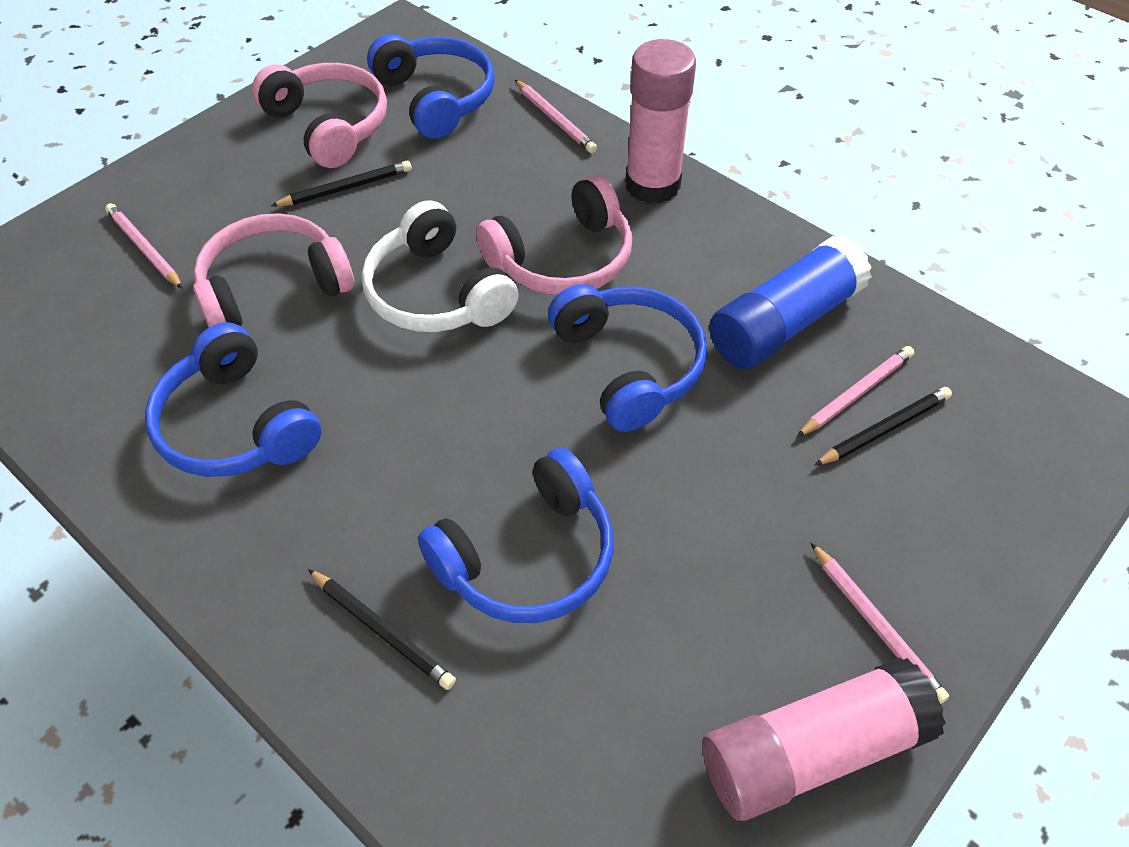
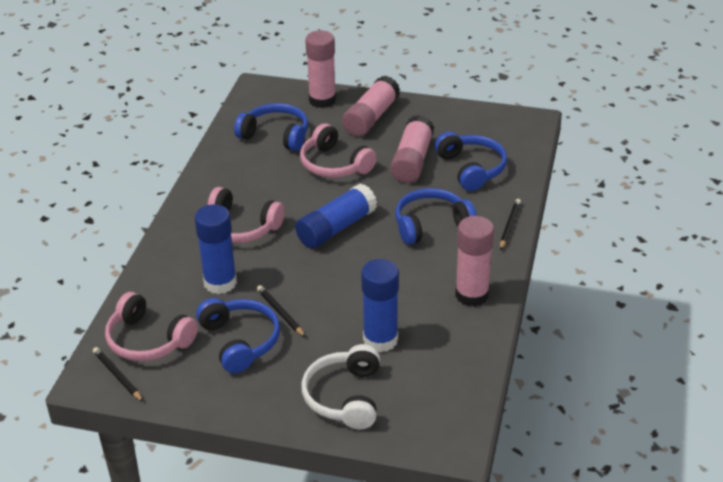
blue glue stick: 1 -> 3
pink glue stick: 2 -> 4
pink pencil: 4 -> 0

